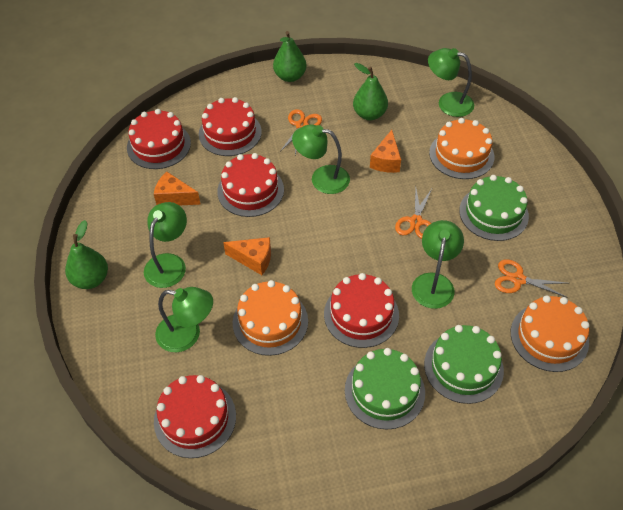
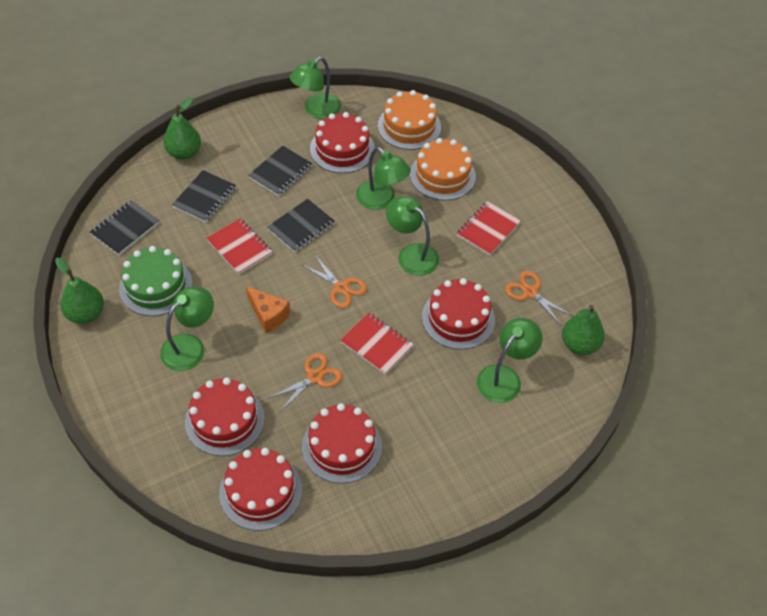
black notebook: 0 -> 4
green cake: 3 -> 1
orange cake: 3 -> 2
orange cheese: 3 -> 1
red notebook: 0 -> 3

